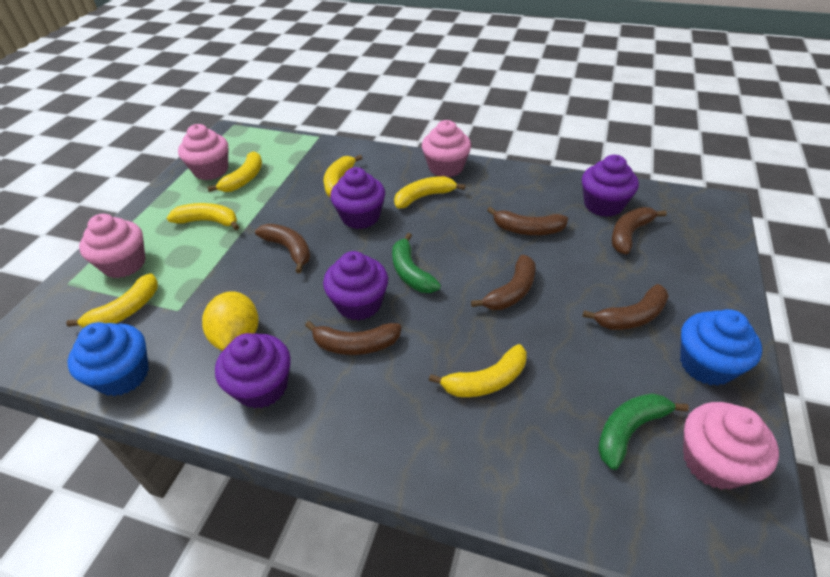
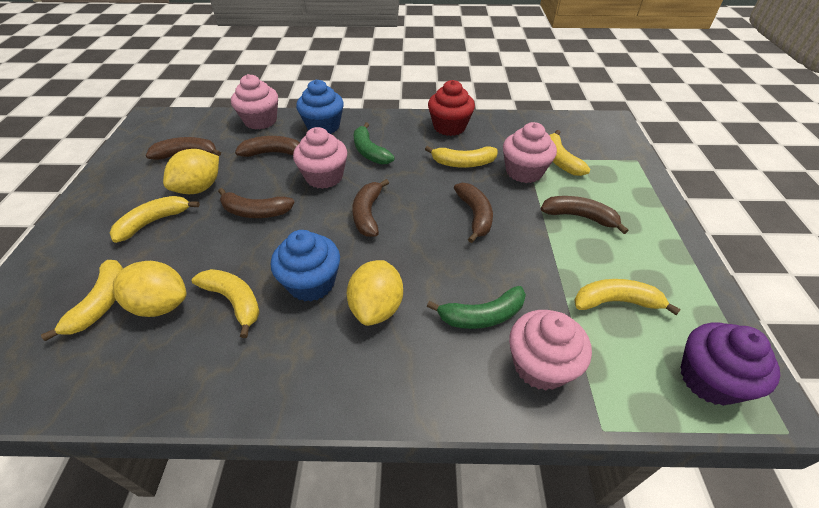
purple cupcake: 4 -> 1
red cupcake: 0 -> 1
yellow lemon: 1 -> 3

